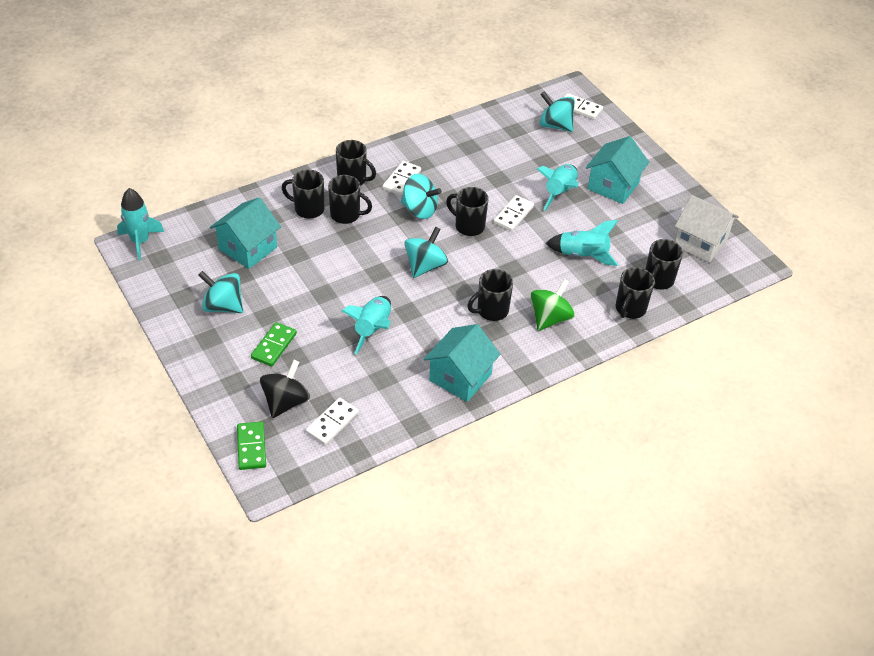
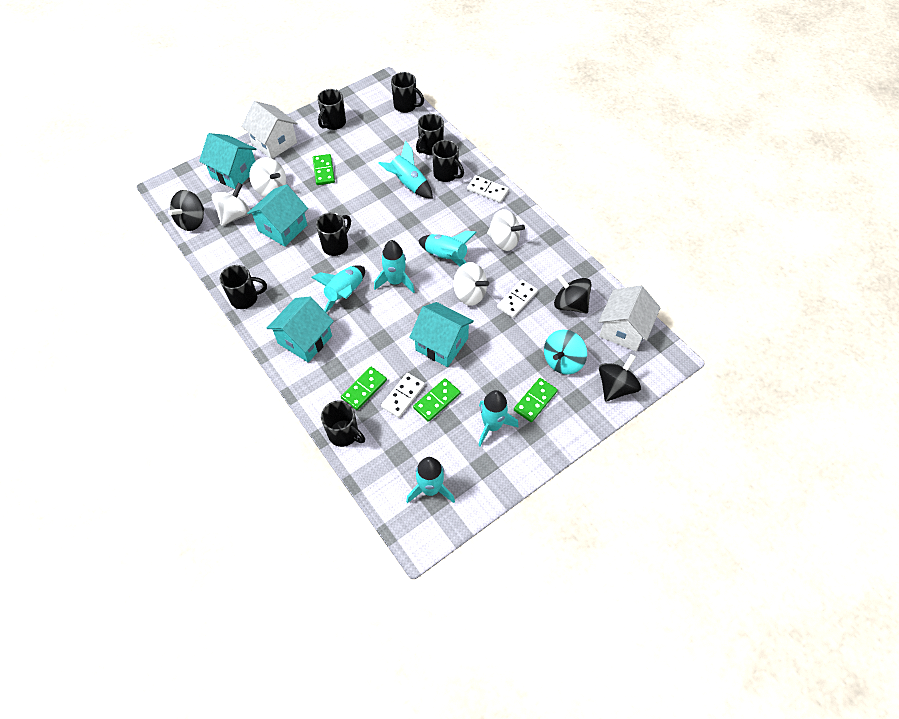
black spinning top: 1 -> 3
green domino: 2 -> 4
green spinning top: 1 -> 0
turquoise house: 3 -> 4
turquoise rocket: 4 -> 6
turquoise spinning top: 4 -> 1
white domino: 4 -> 3
white house: 1 -> 2
white spinning top: 0 -> 4

